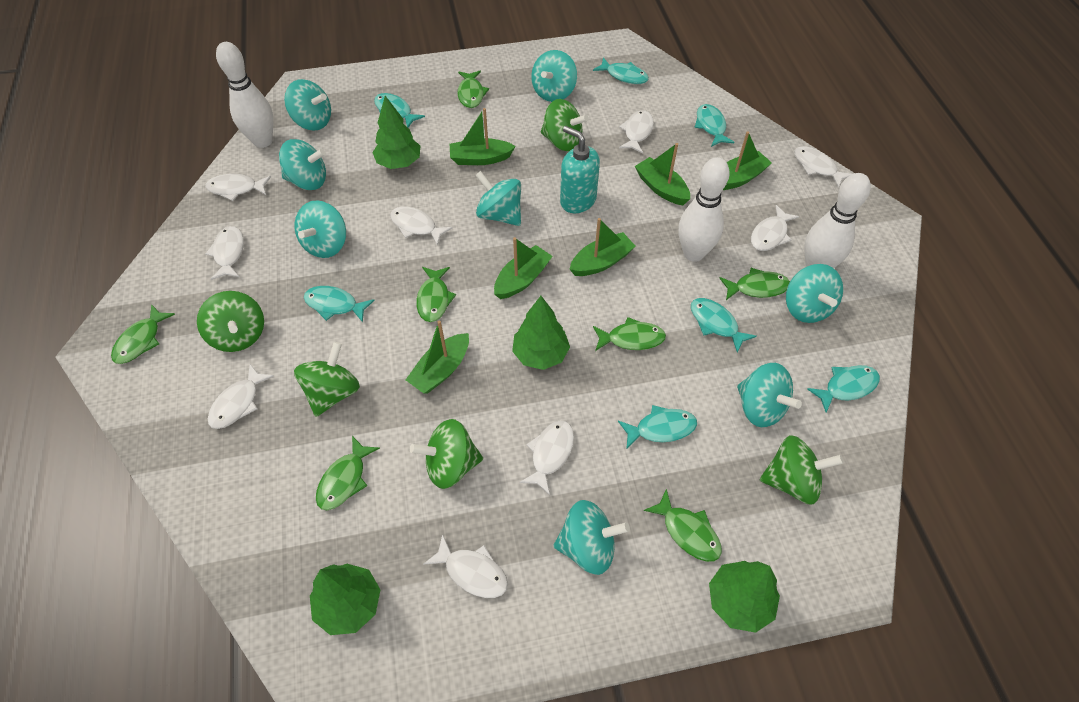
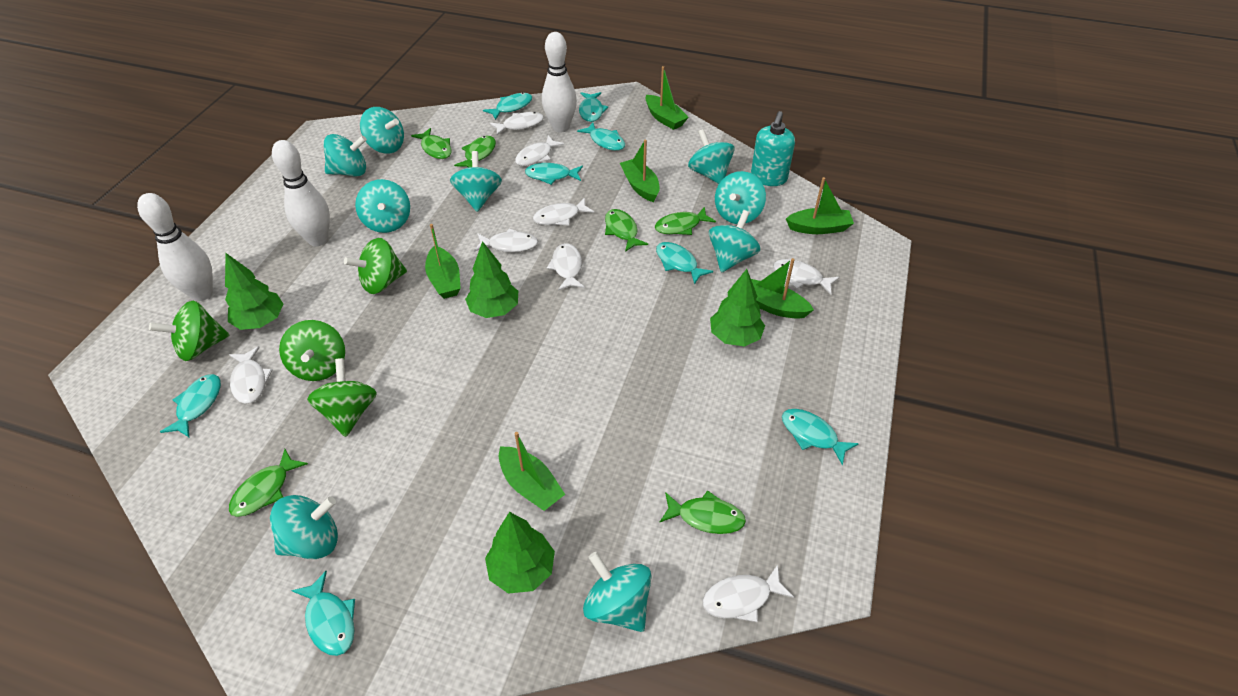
green fish: 7 -> 6
green spinning top: 5 -> 4
turquoise fish: 7 -> 8
turquoise spinning top: 8 -> 9
white fish: 9 -> 8

